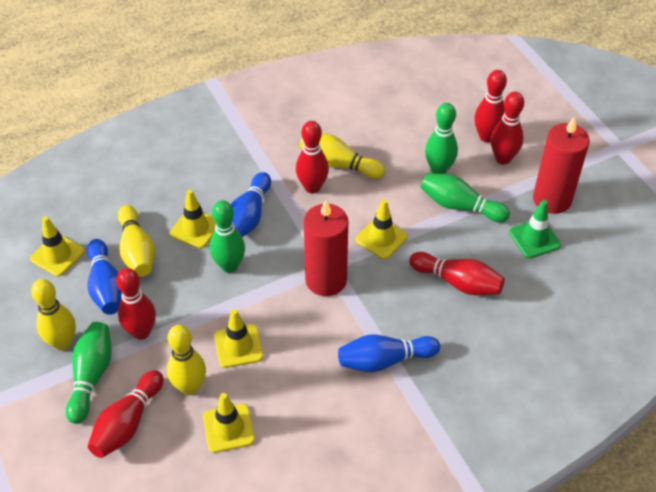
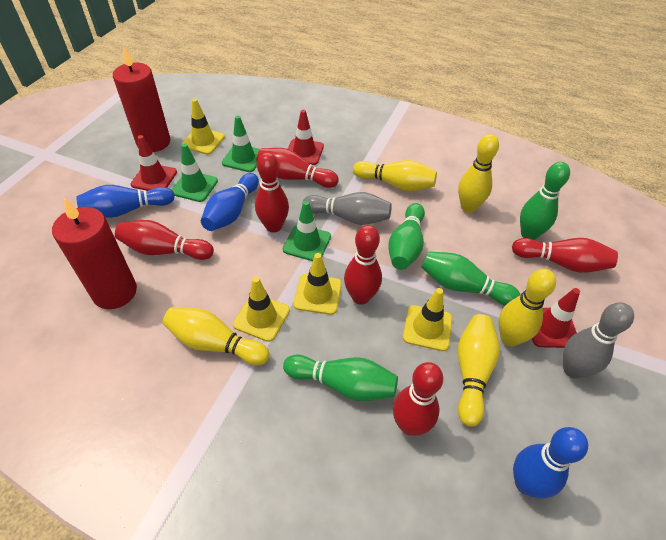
green traffic cone: 1 -> 3
grey bowling pin: 0 -> 2
red traffic cone: 0 -> 3
yellow bowling pin: 4 -> 5
yellow traffic cone: 5 -> 4

